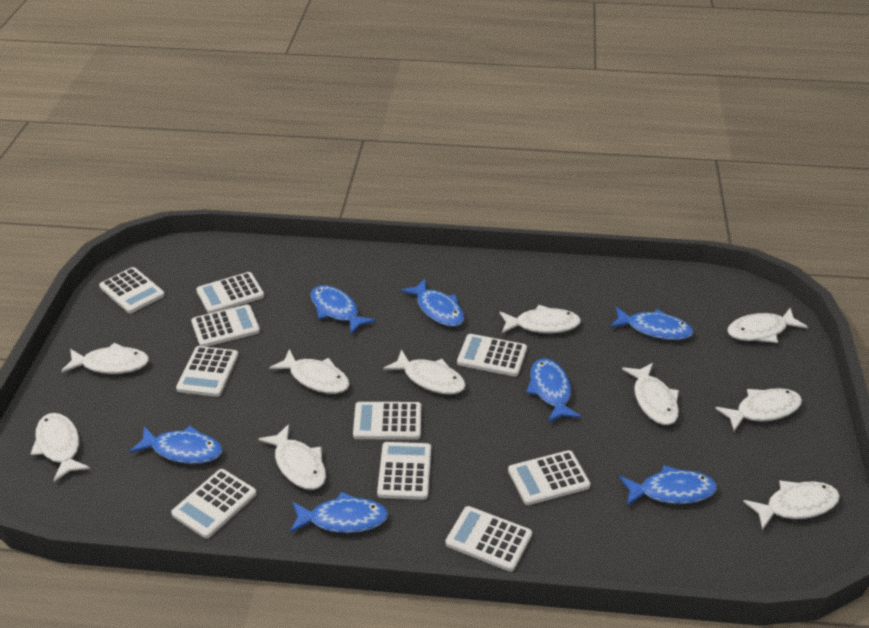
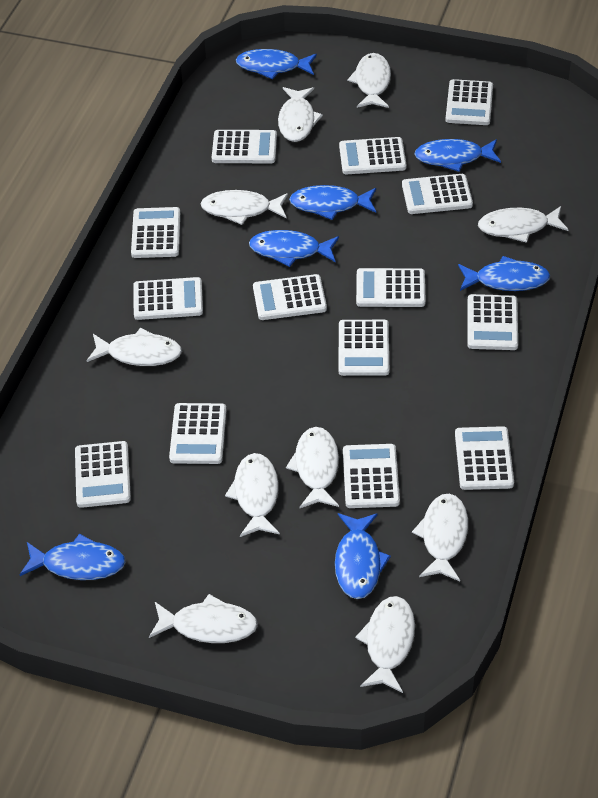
white calculator: 10 -> 14

